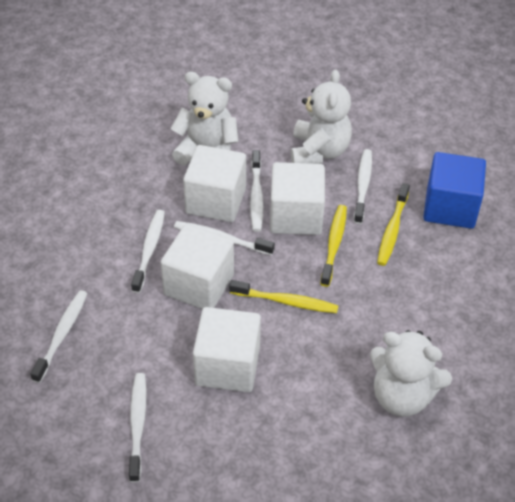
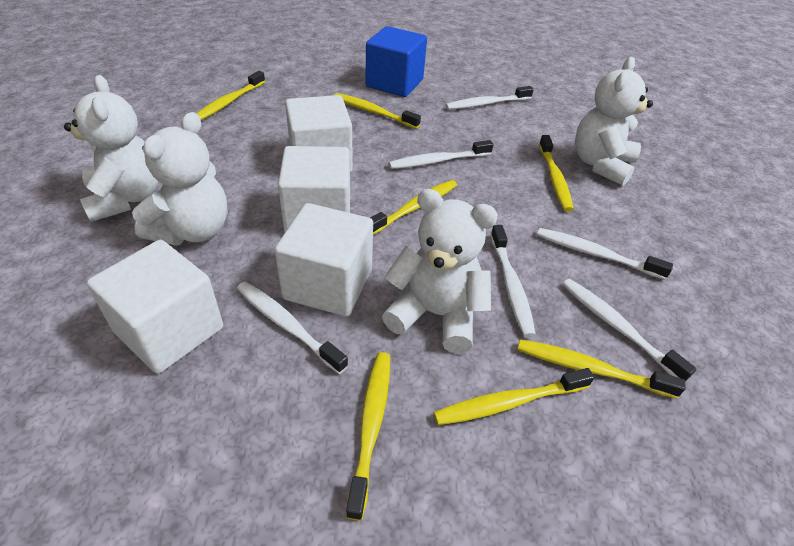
white teddy bear: 3 -> 4
yellow toothbrush: 3 -> 7

